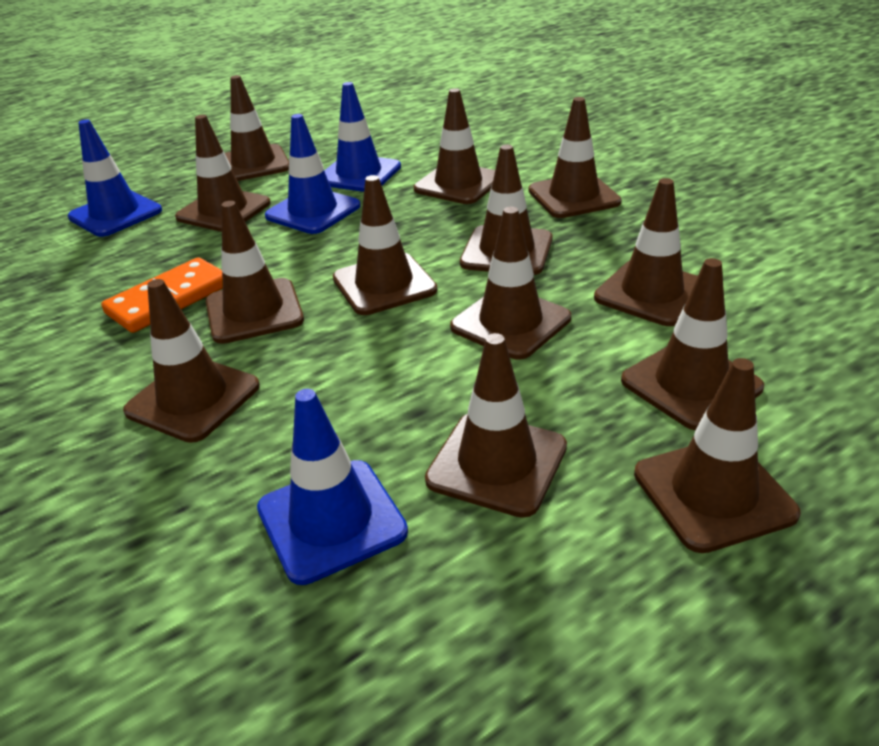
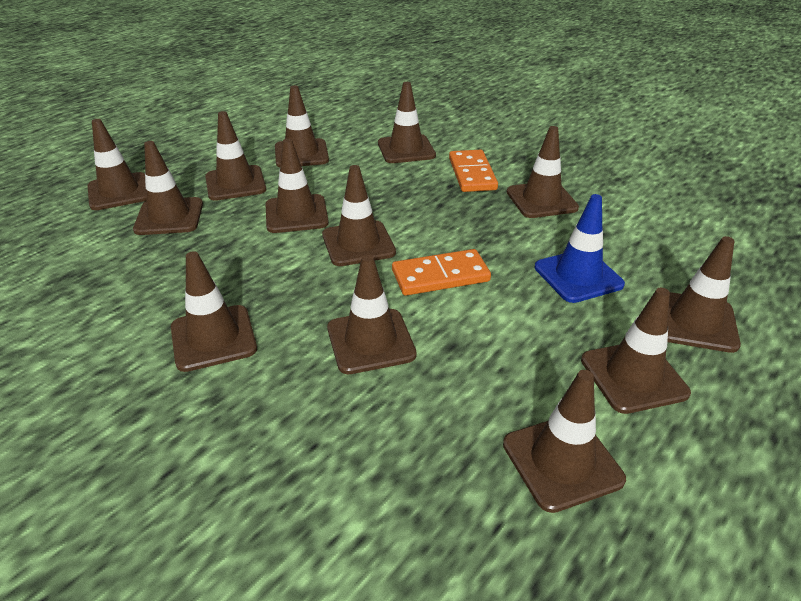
blue traffic cone: 4 -> 1
orange domino: 1 -> 2

